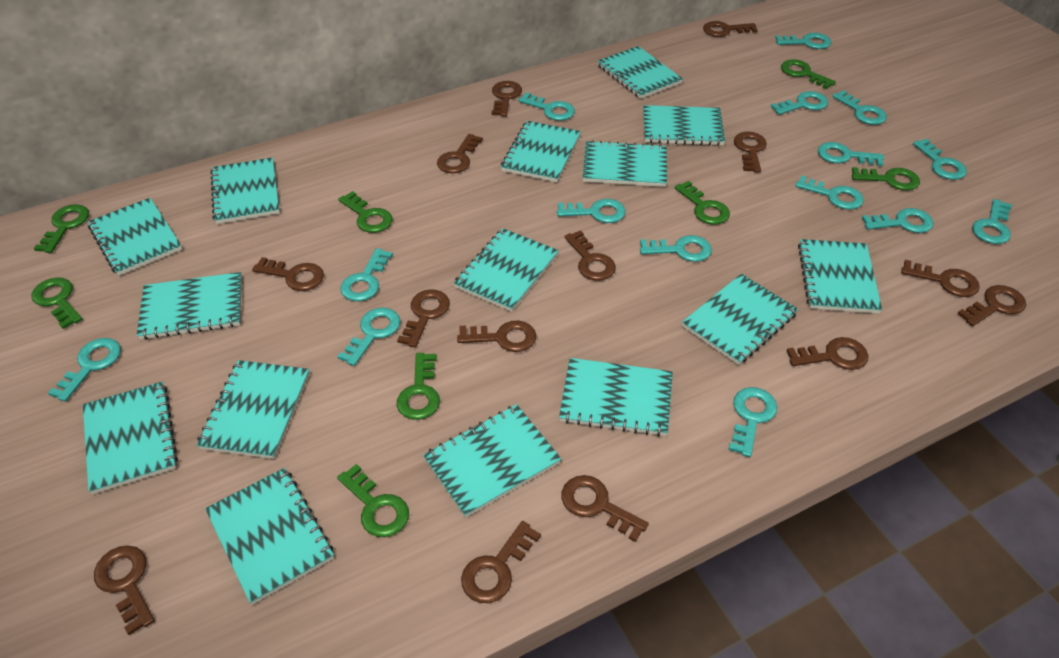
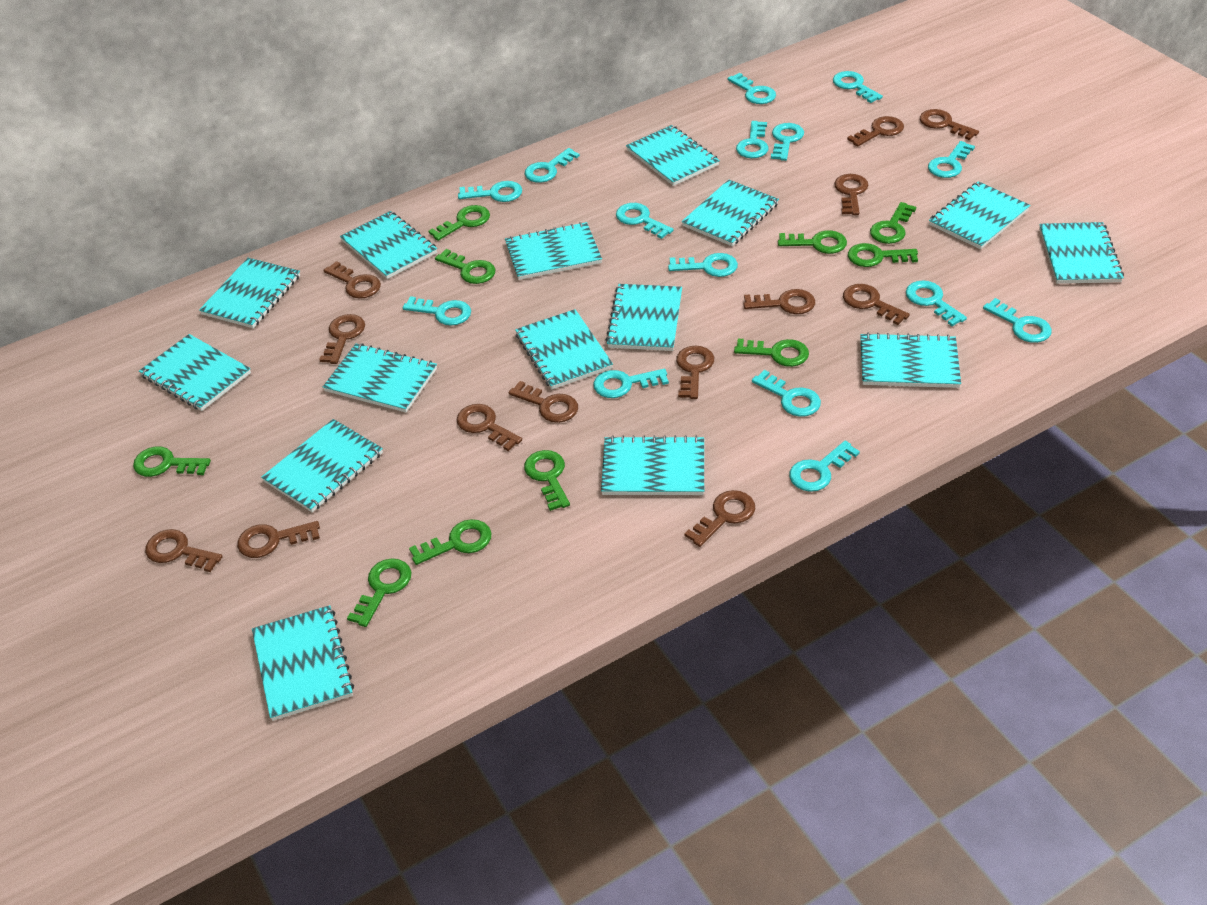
brown key: 14 -> 13
green key: 8 -> 10

